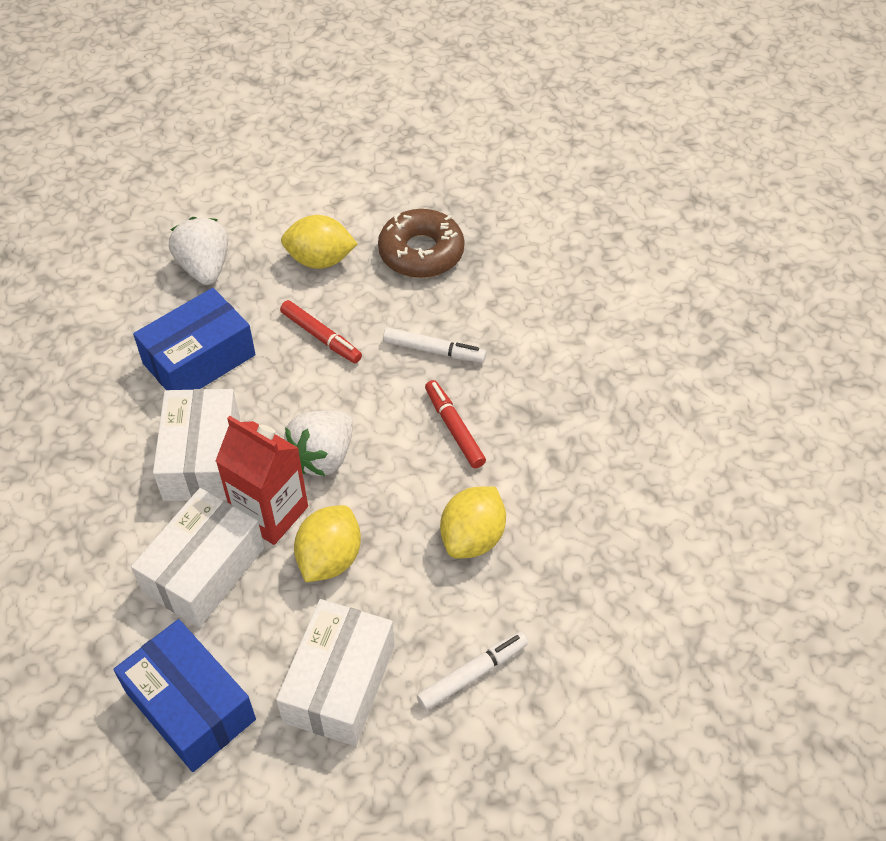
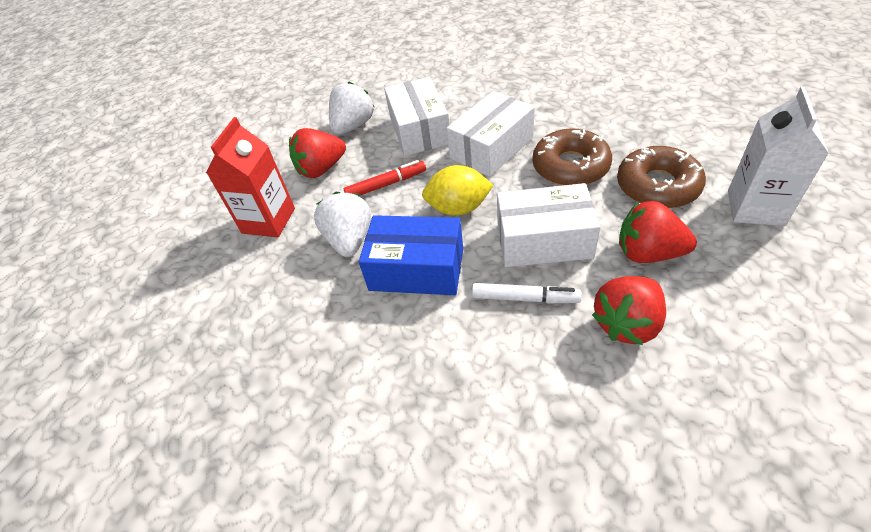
blue box: 2 -> 1
brown donut: 1 -> 2
red marker: 2 -> 1
red strawberry: 0 -> 3
white carton: 0 -> 1
white marker: 2 -> 1
yellow lemon: 3 -> 1

